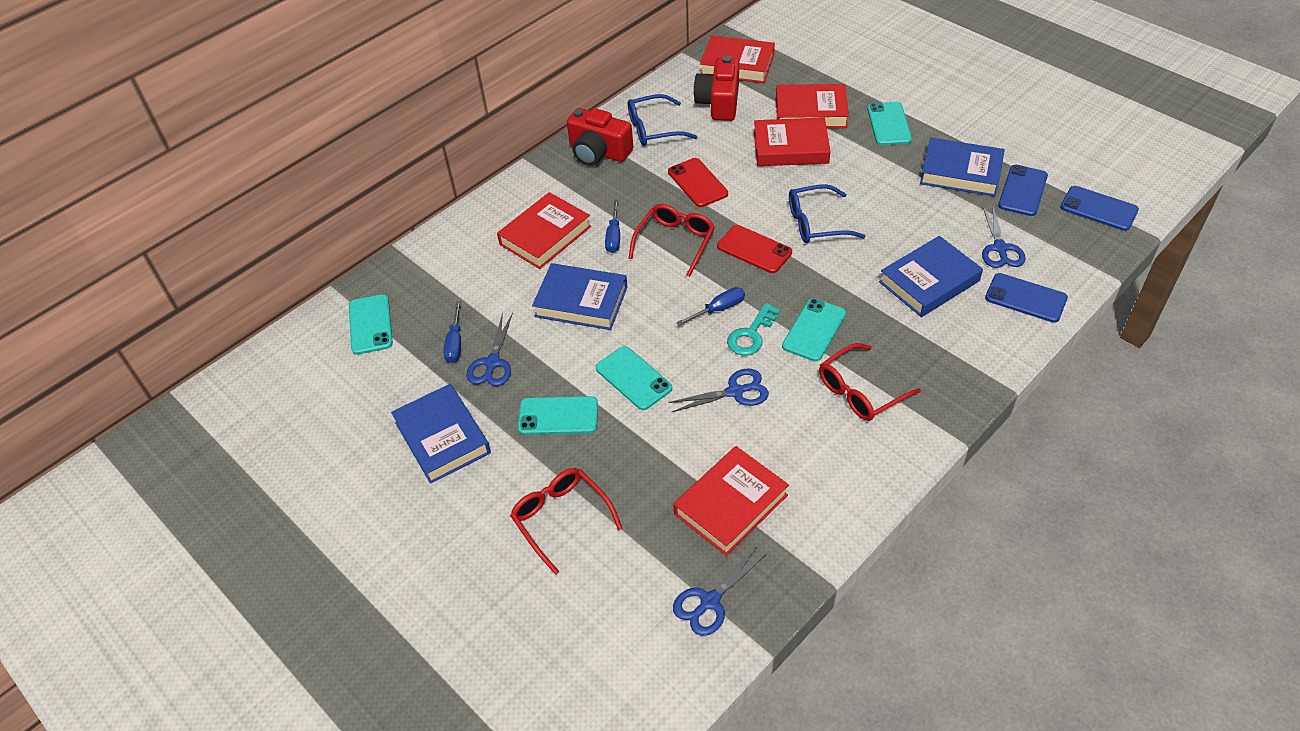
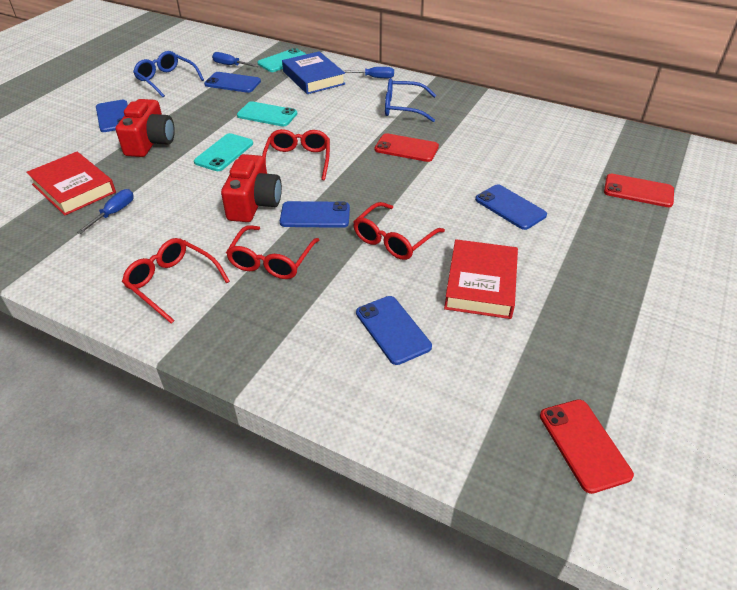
blue book: 4 -> 1
blue phone: 3 -> 5
blue scissors: 4 -> 0
red book: 5 -> 2
red glasses: 3 -> 4
red phone: 2 -> 3
turquoise key: 1 -> 0
turquoise phone: 5 -> 3

